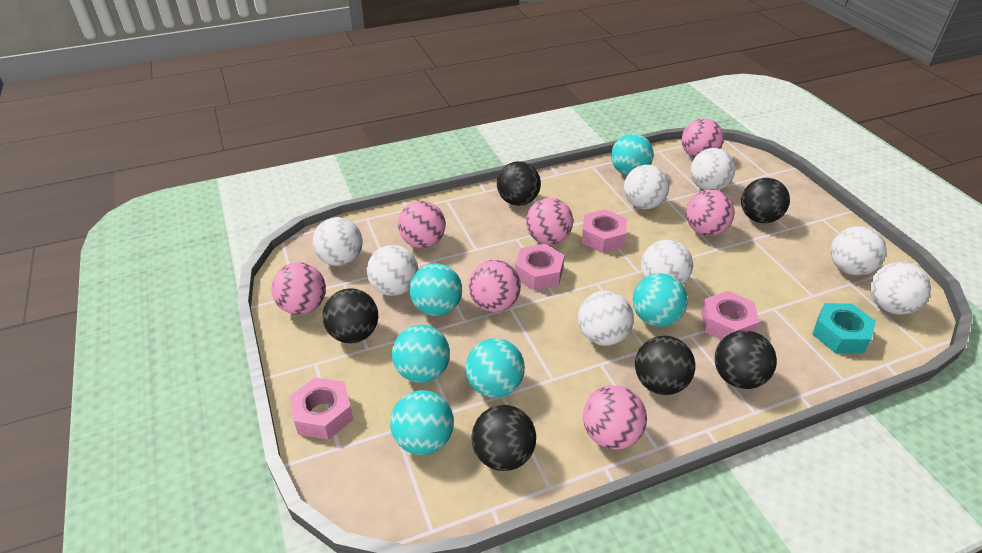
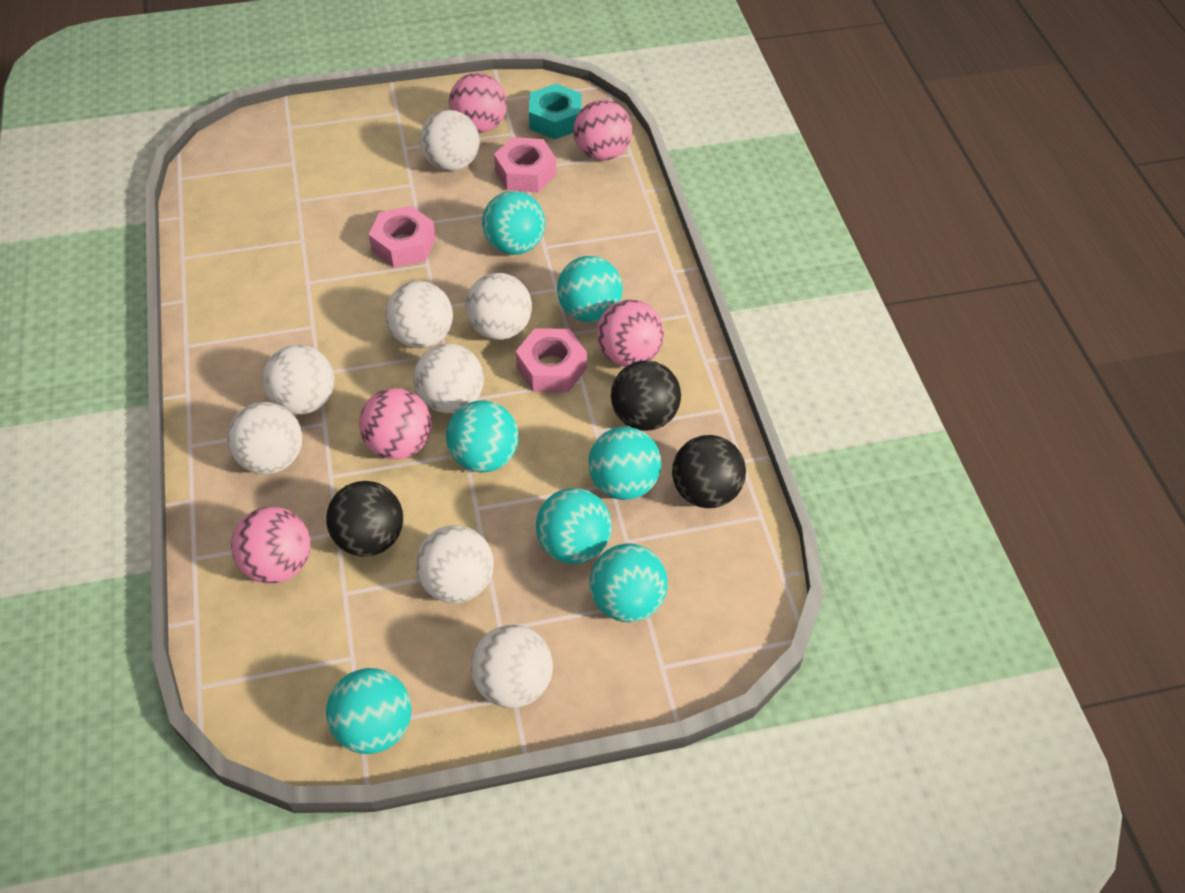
black ball: 6 -> 3
pink ball: 7 -> 5
pink nut: 4 -> 3
turquoise ball: 6 -> 7

